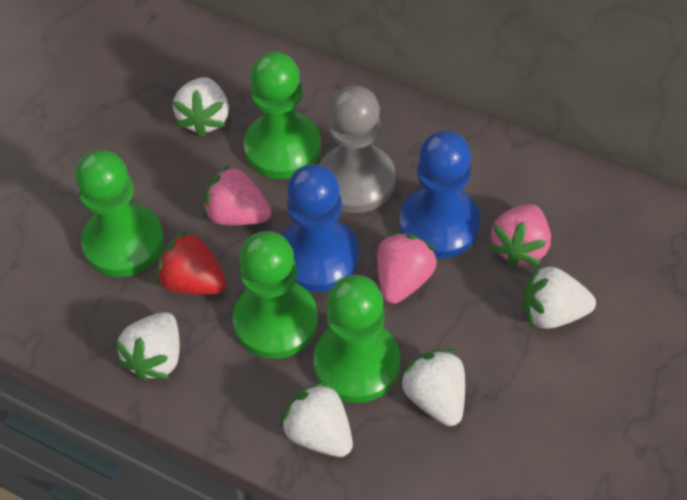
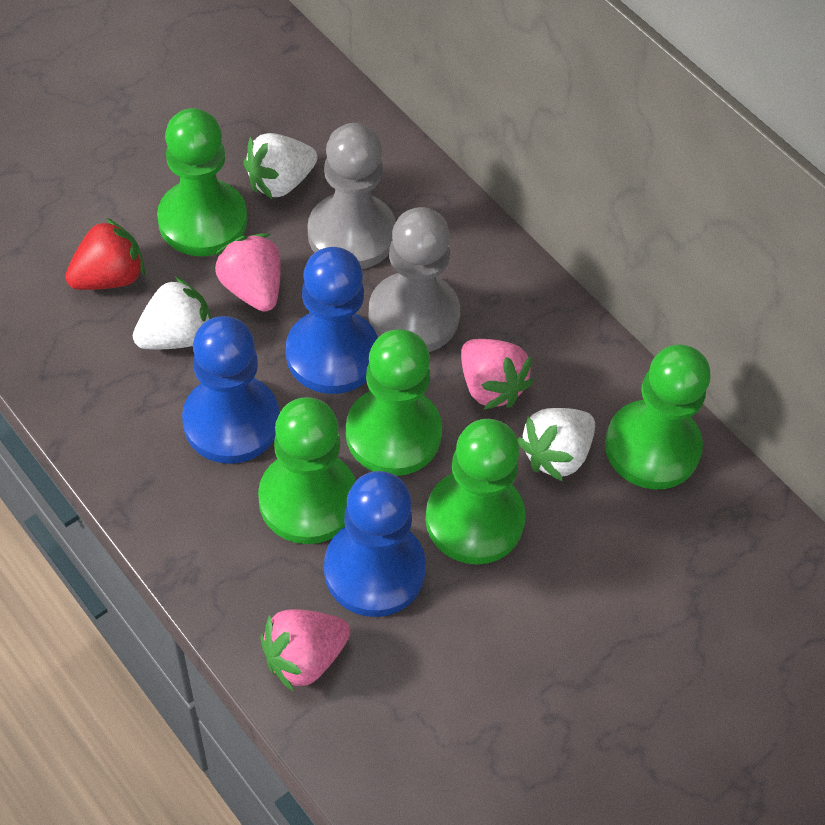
blue pawn: 2 -> 3
green pawn: 4 -> 5
grey pawn: 1 -> 2
white strawberry: 5 -> 3

